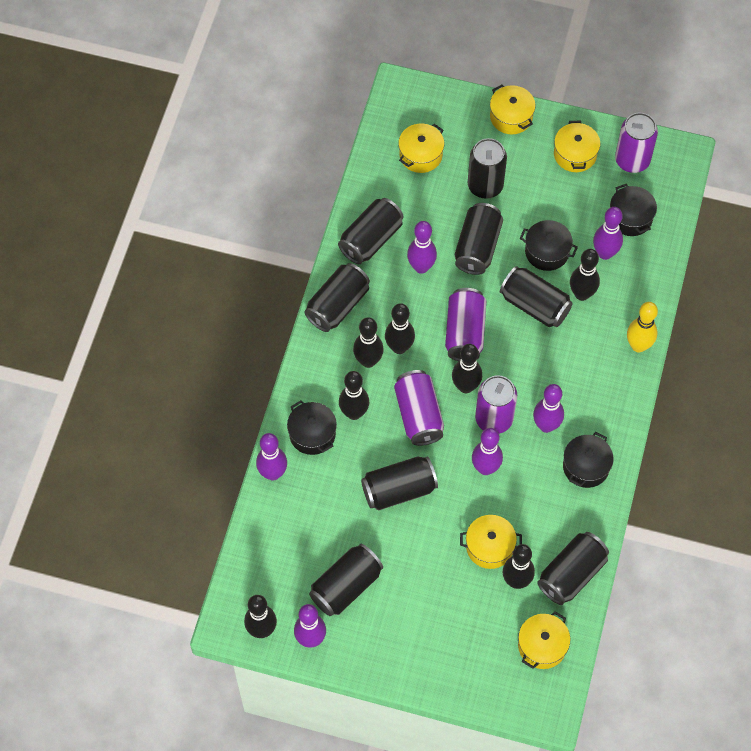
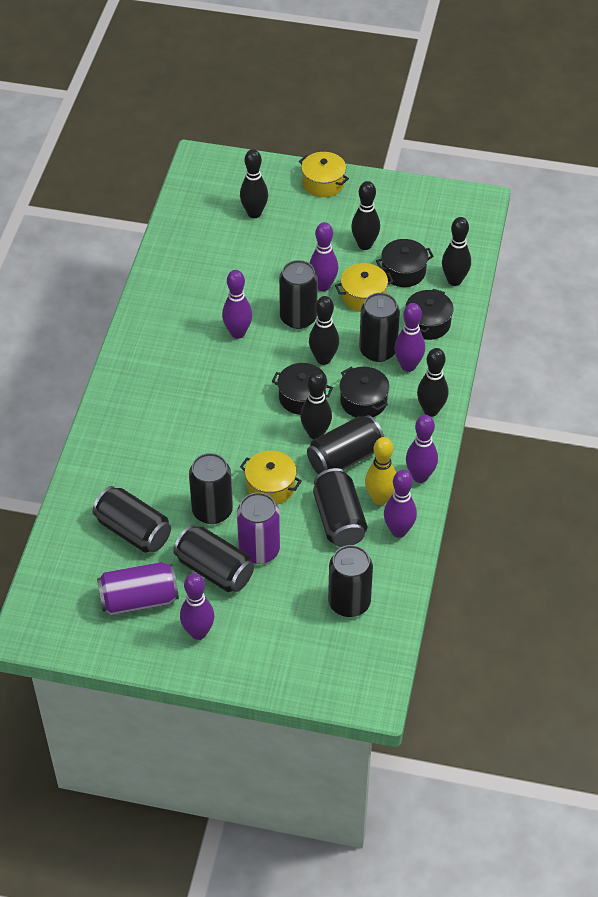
black bowling pin: 7 -> 6
purple can: 4 -> 2
yellow pot: 5 -> 3

